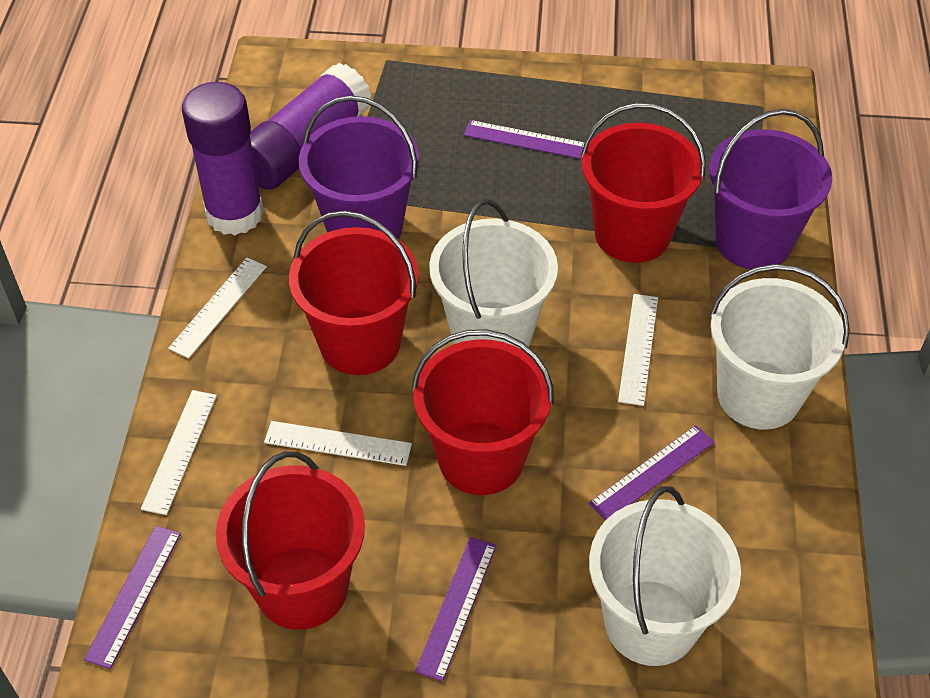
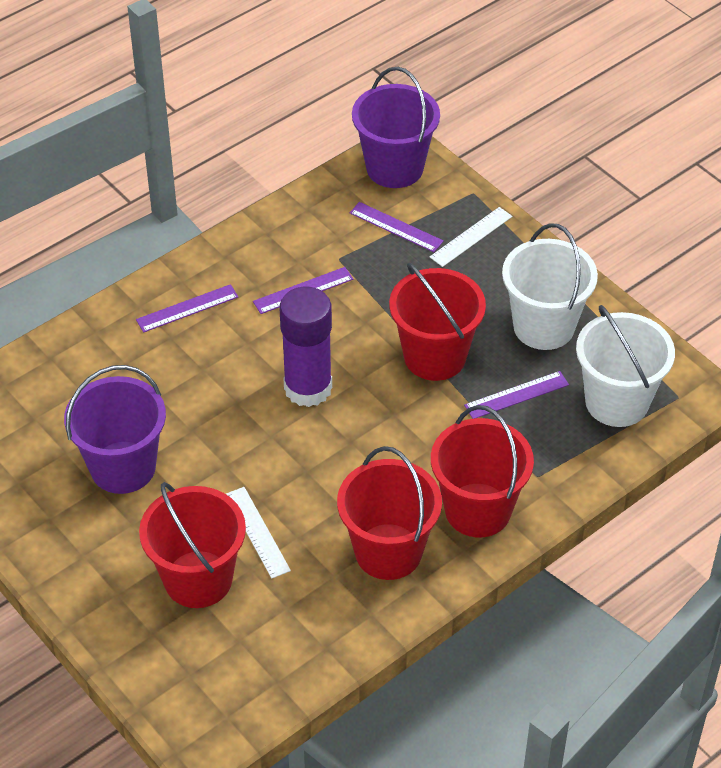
purple glue stick: 2 -> 1
white bucket: 3 -> 2
white ruler: 4 -> 2

